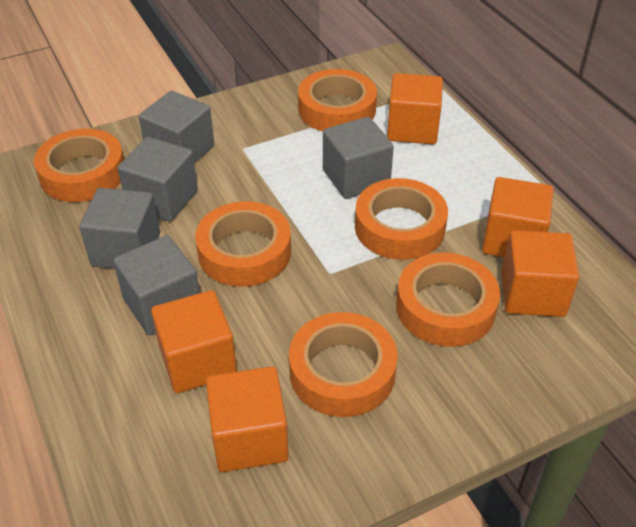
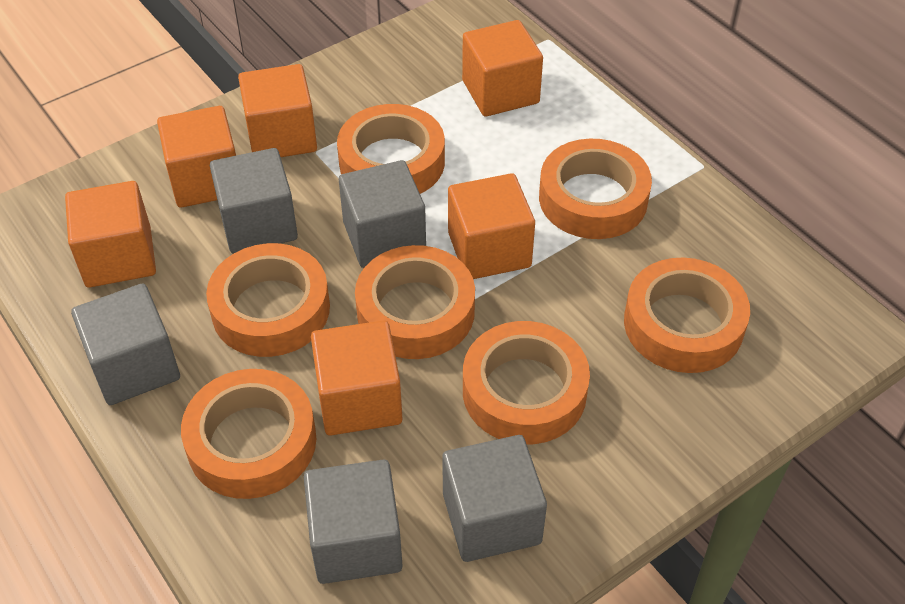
orange cube: 5 -> 6
orange tape: 6 -> 7

